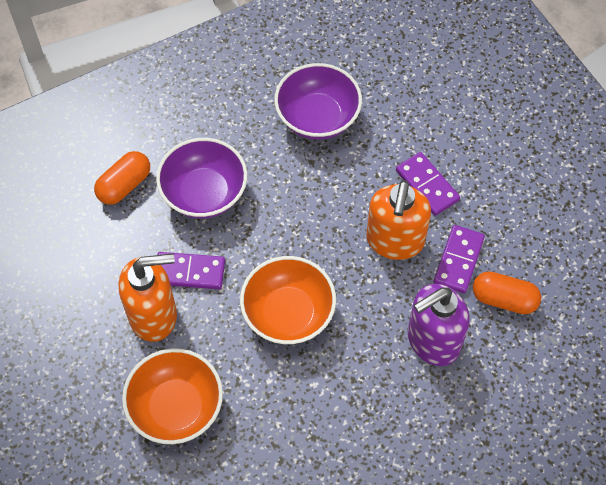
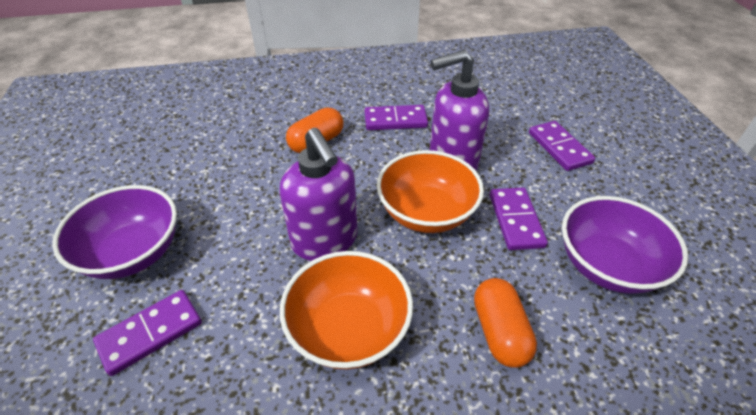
orange soap dispenser: 2 -> 0
purple domino: 3 -> 4
purple soap dispenser: 1 -> 2

